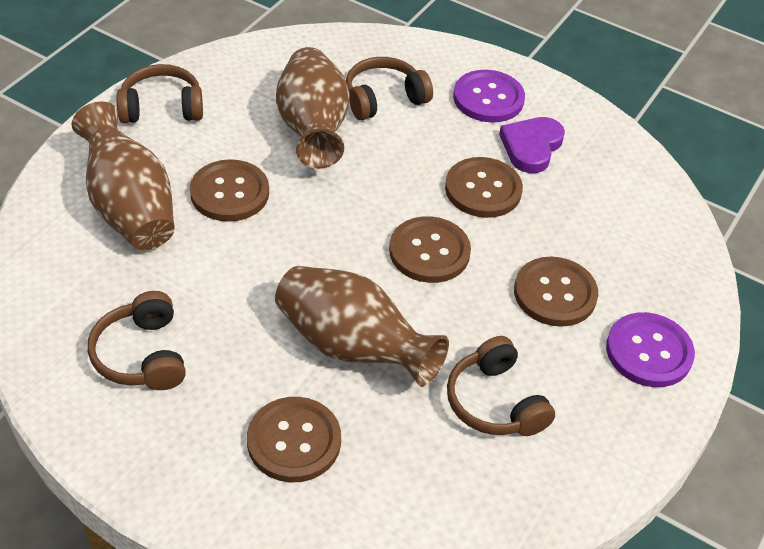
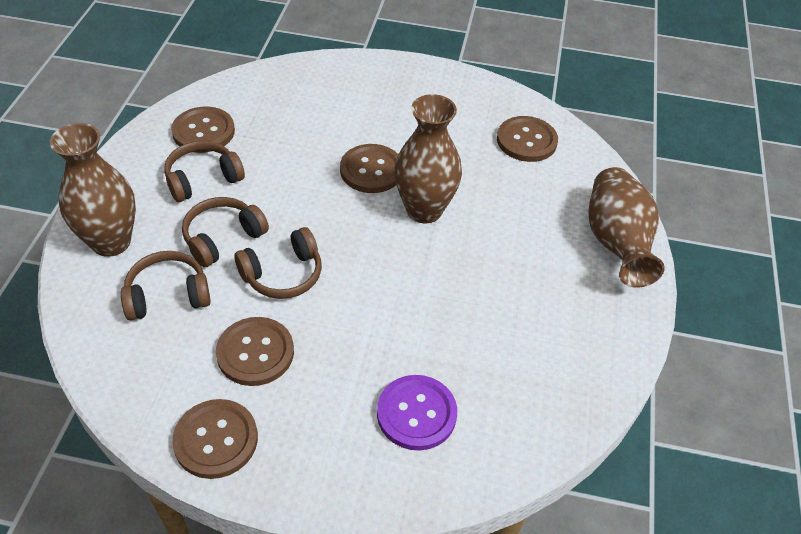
purple button: 2 -> 1
purple heart: 1 -> 0

